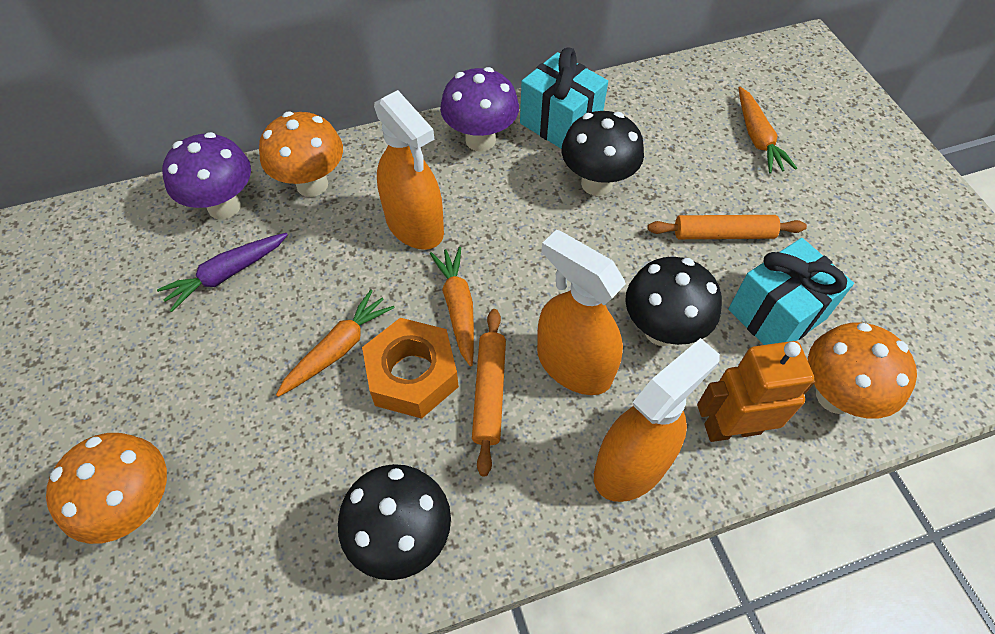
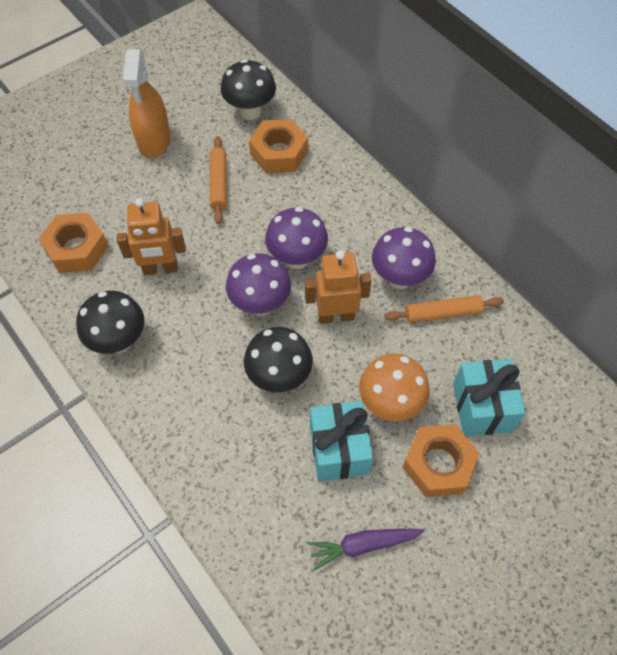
orange carrot: 3 -> 0
orange mushroom: 3 -> 1
orange nut: 1 -> 3
orange robot: 1 -> 2
orange spray bottle: 3 -> 1
purple mushroom: 2 -> 3

